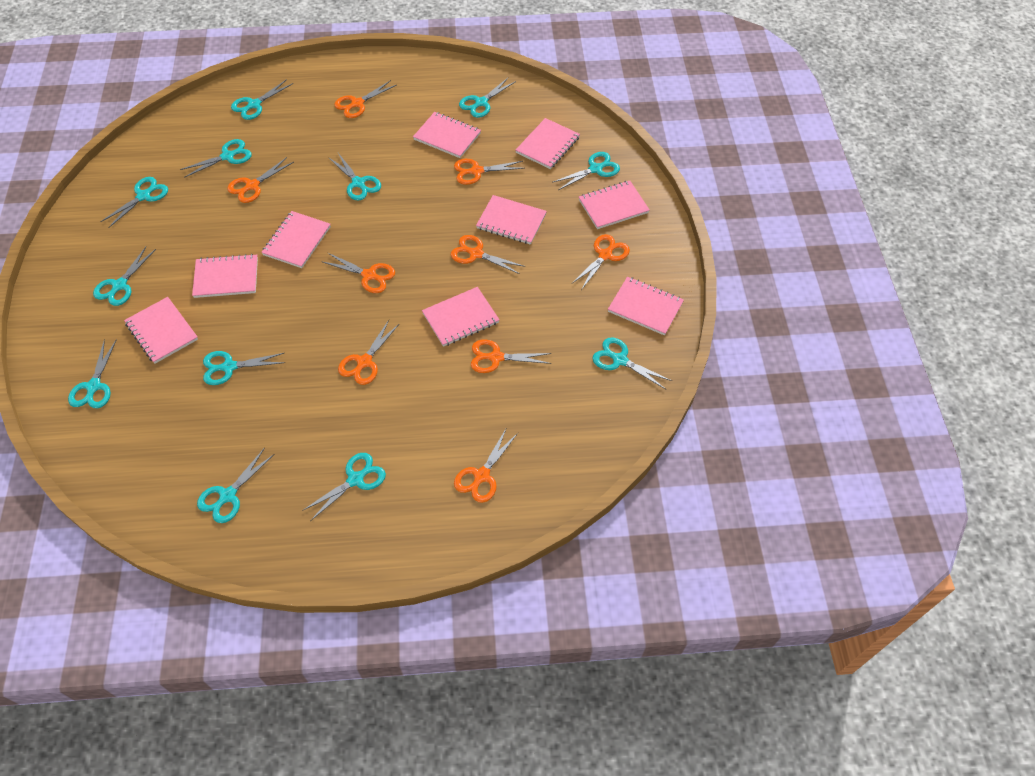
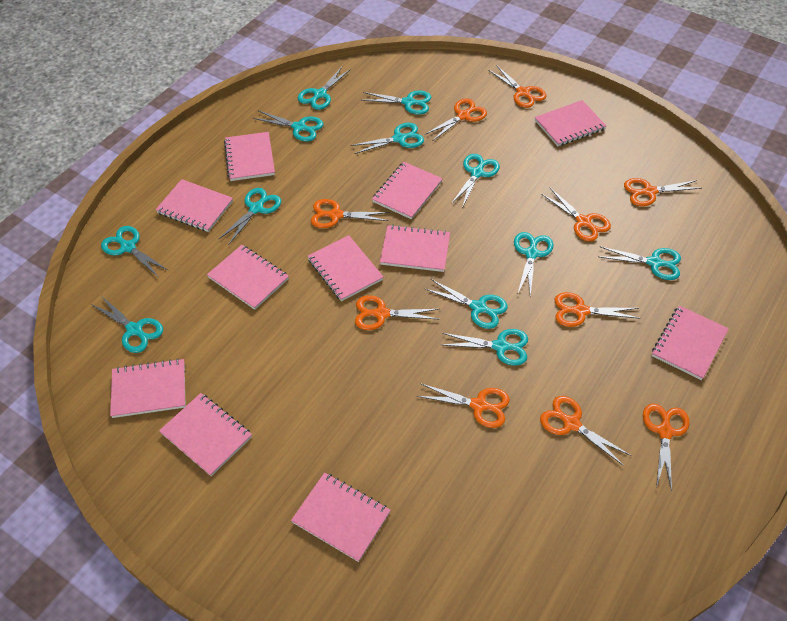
orange scissors: 9 -> 10
pink notebook: 9 -> 11

